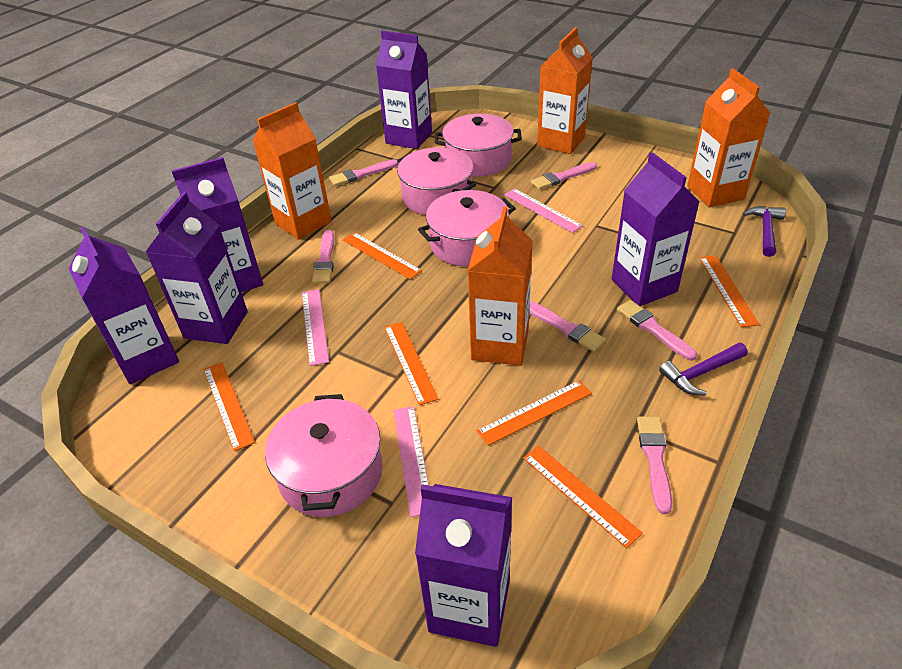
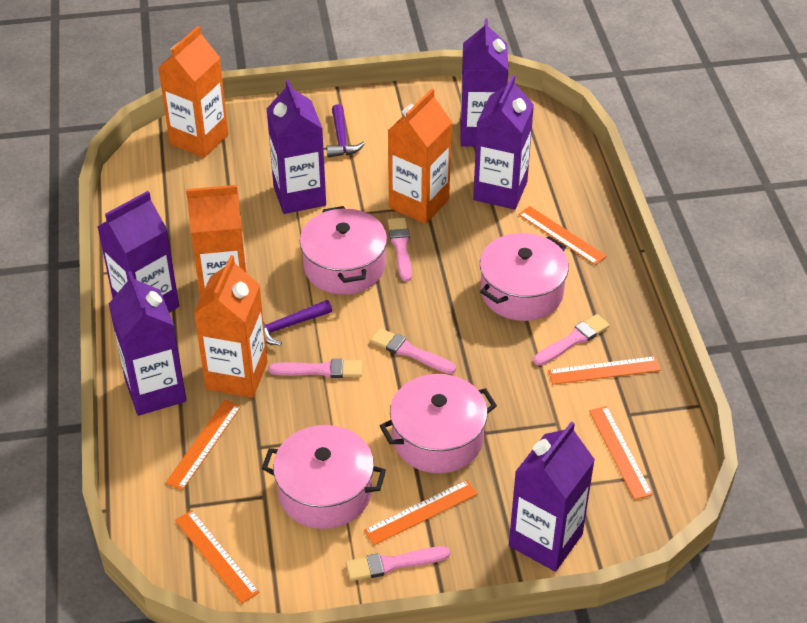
pink brush: 6 -> 5
pink ruler: 3 -> 0

